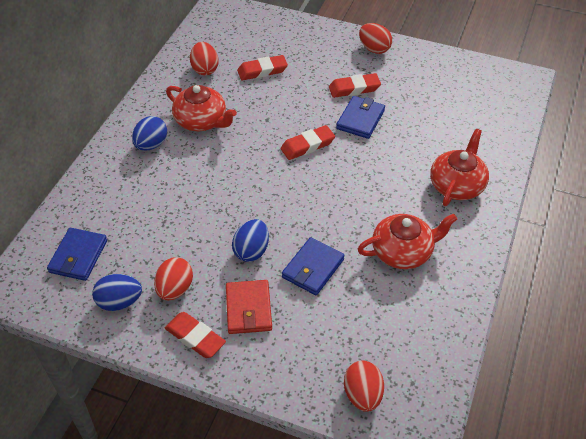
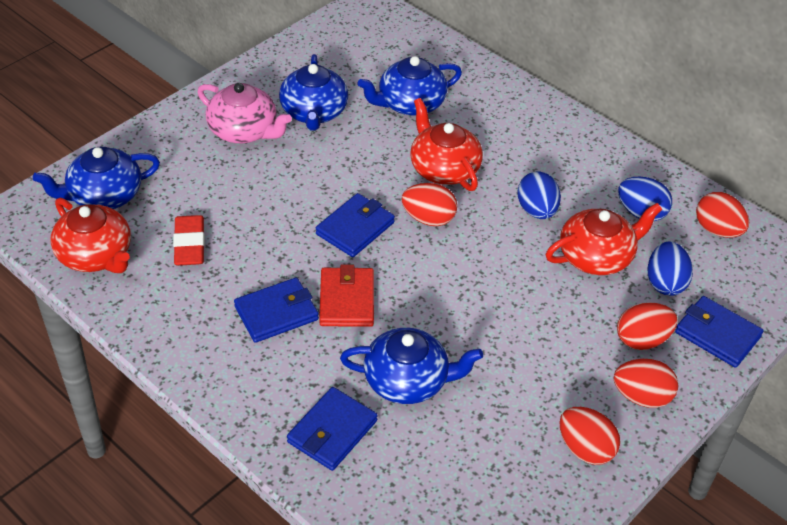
blue teapot: 0 -> 4
blue wallet: 3 -> 4
pink teapot: 0 -> 1
red egg: 4 -> 5
red eraser: 4 -> 1

